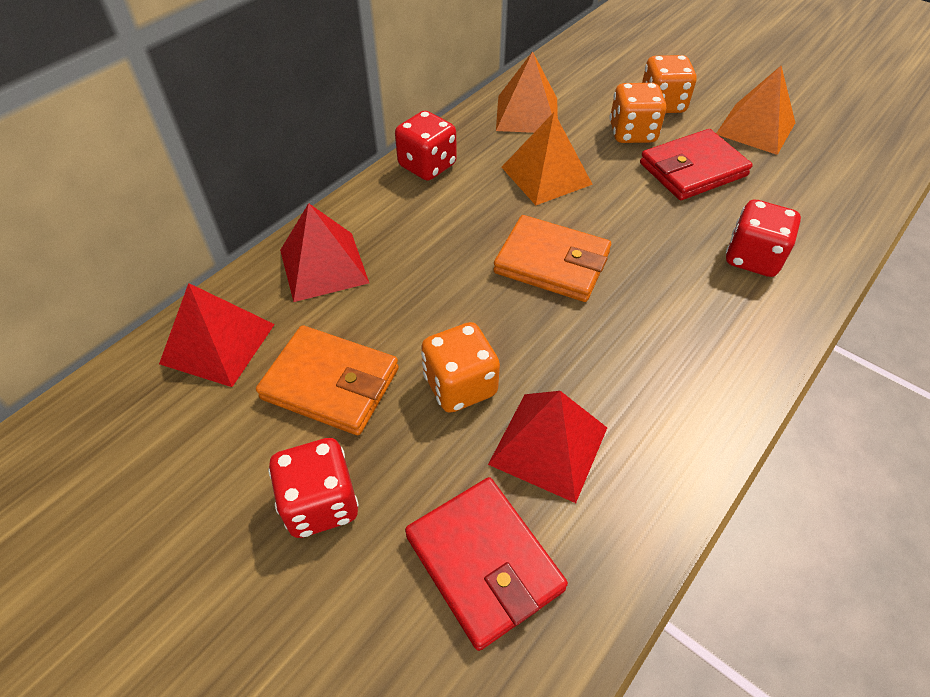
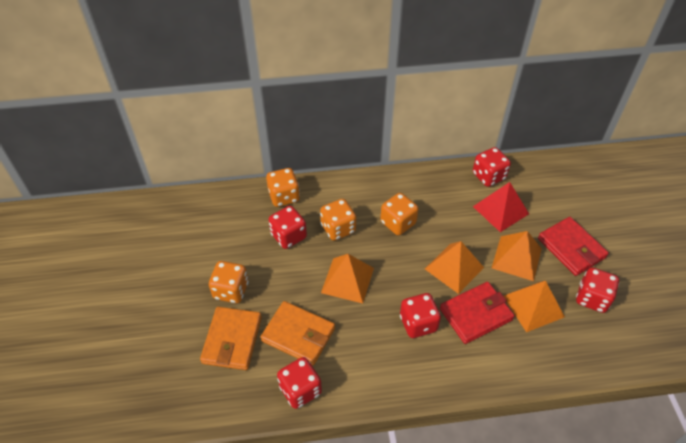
orange dice: 3 -> 4
orange pyramid: 3 -> 4
red dice: 3 -> 5
red pyramid: 3 -> 1

